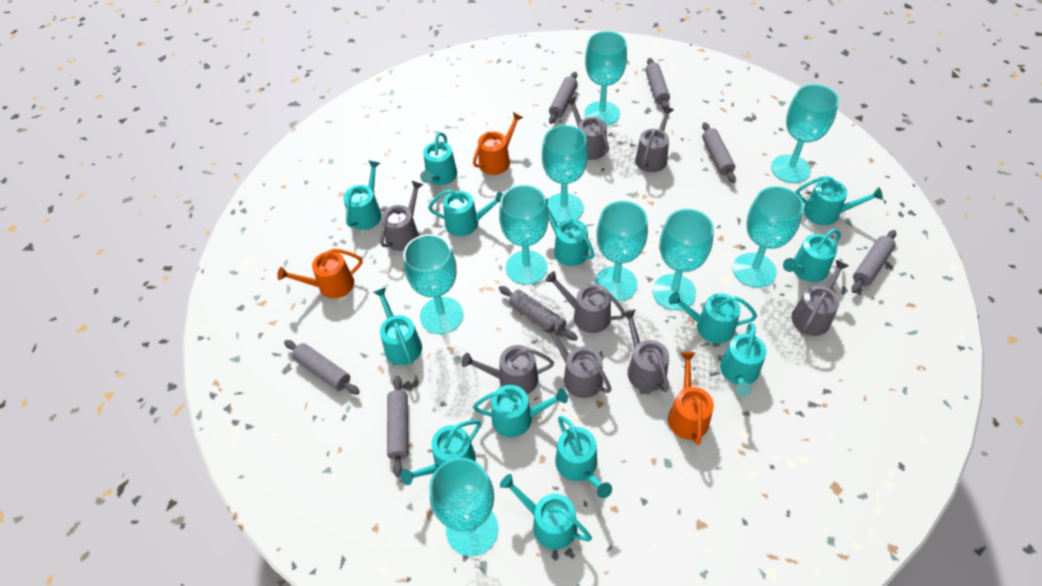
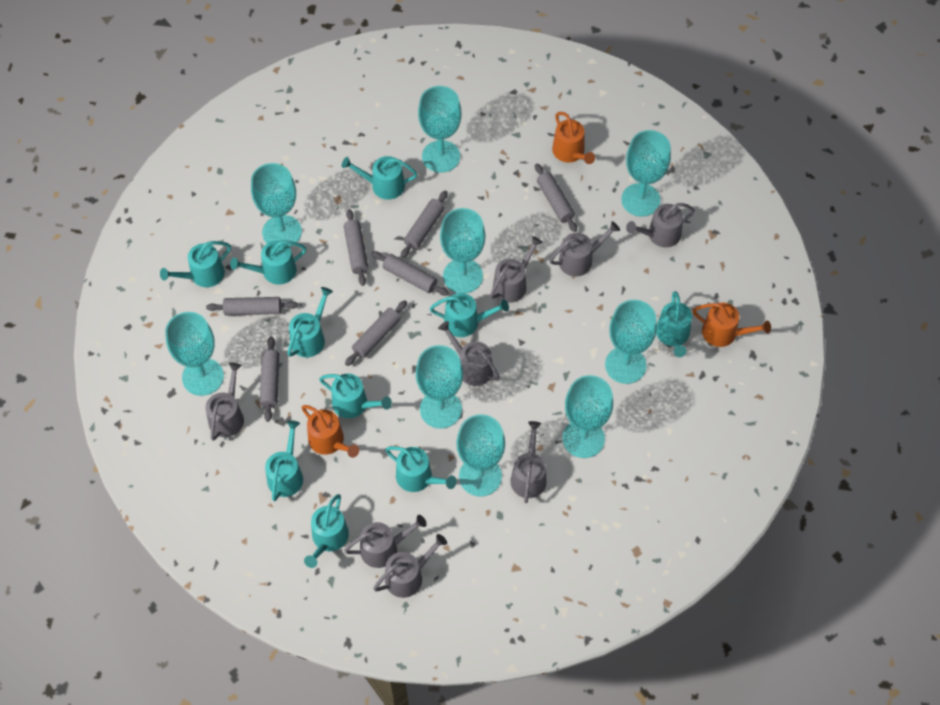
turquoise watering can: 13 -> 10

